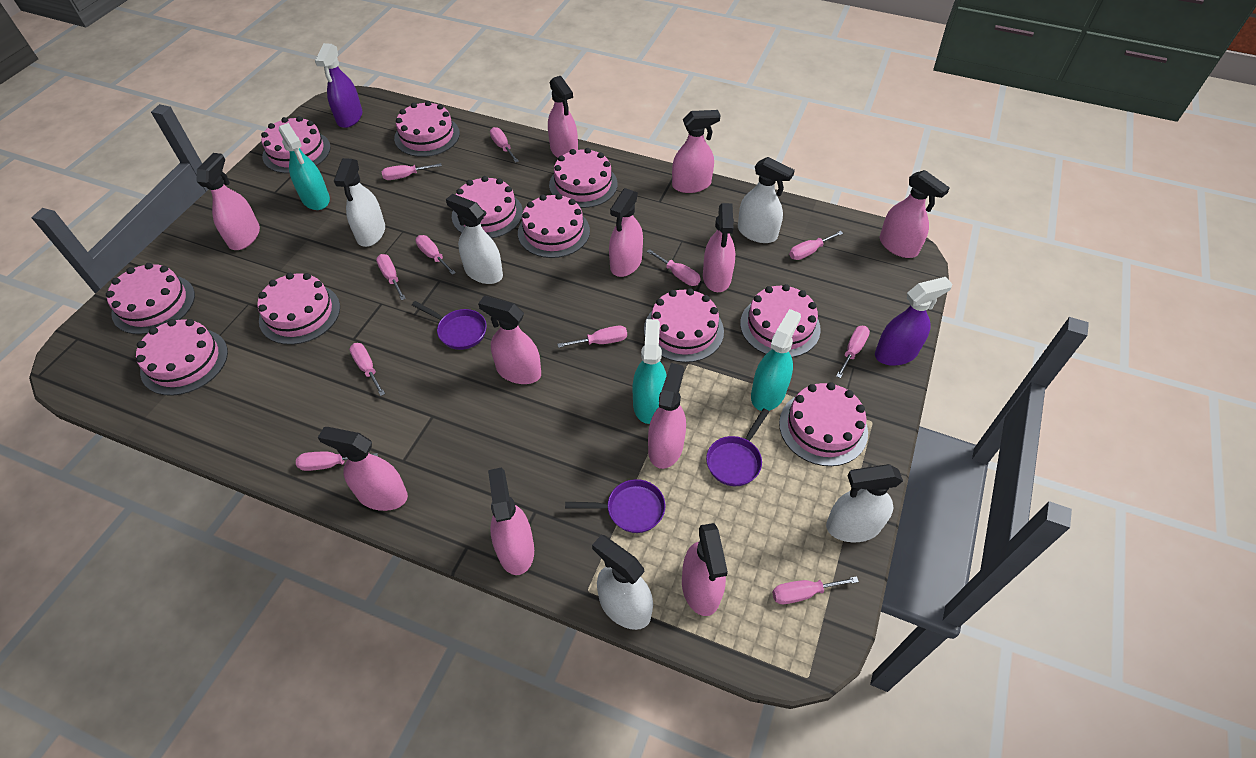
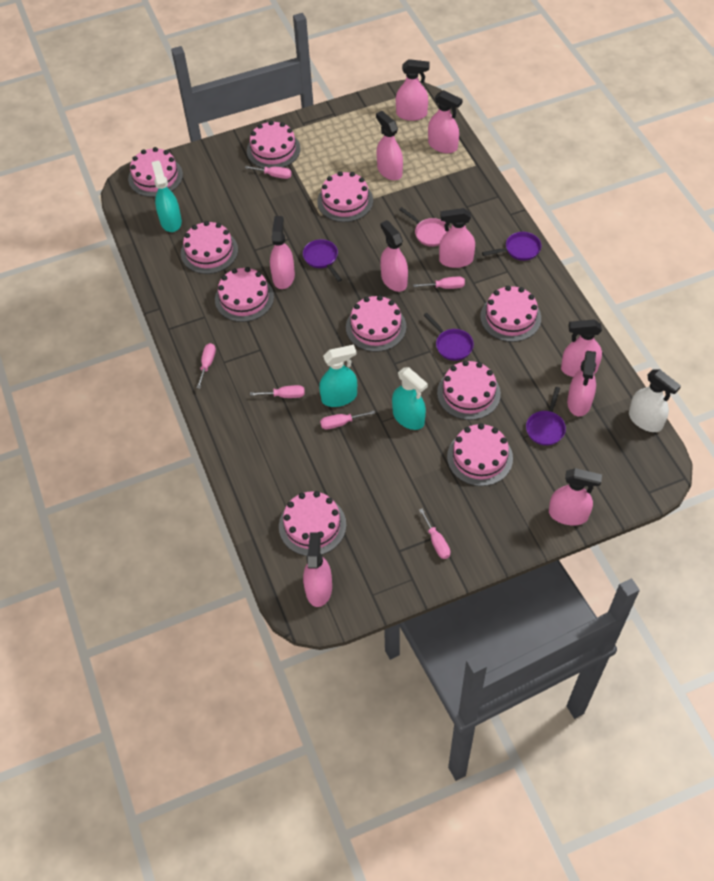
pink cake: 11 -> 10
pink pan: 0 -> 1
pink screwdriver: 11 -> 6
pink spray bottle: 11 -> 10
purple pan: 3 -> 4
purple spray bottle: 2 -> 0
white spray bottle: 5 -> 1

